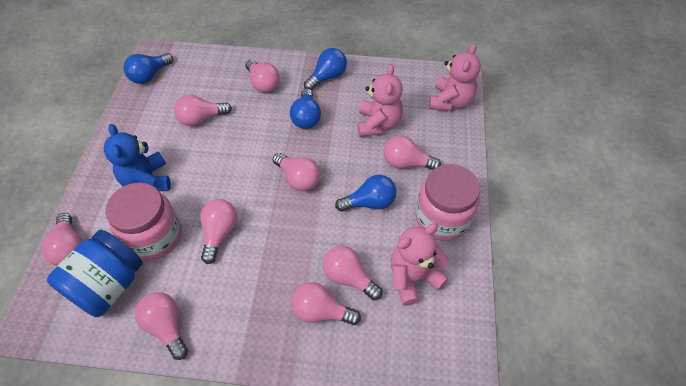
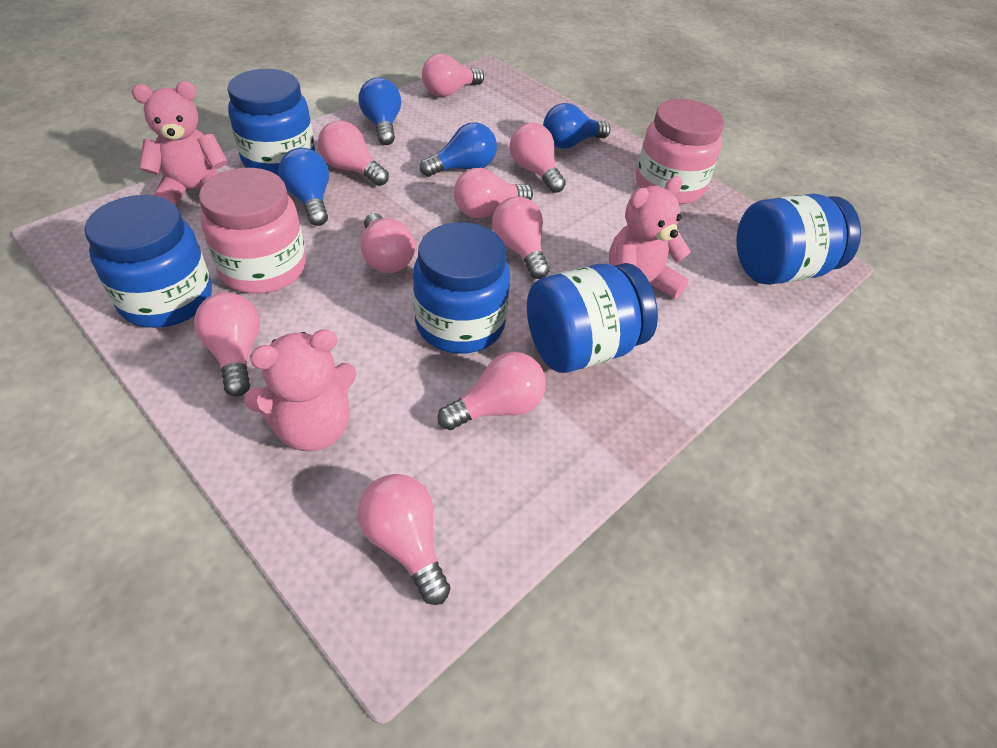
blue jar: 1 -> 5
blue teddy bear: 1 -> 0

